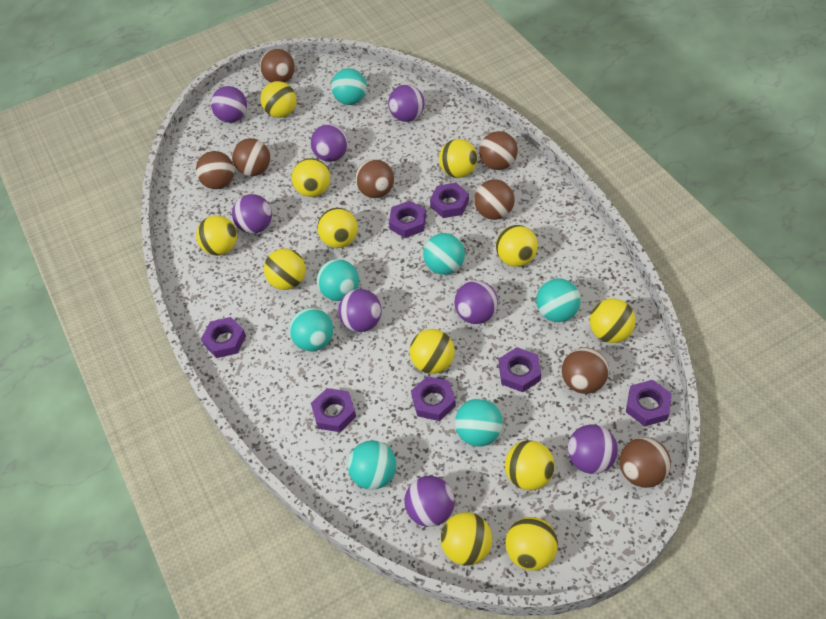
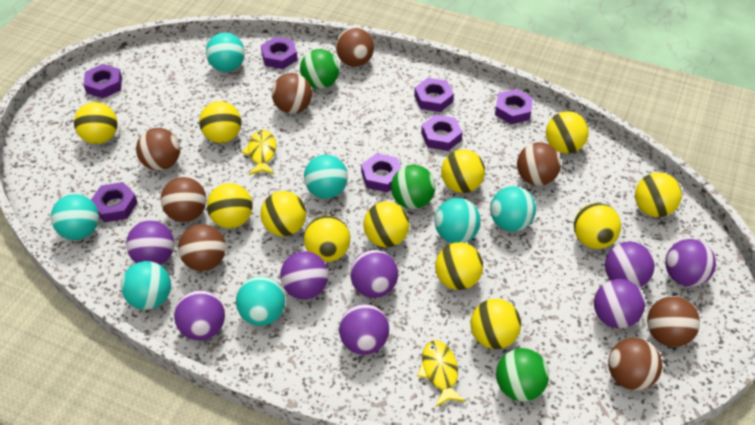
green ball: 0 -> 3
yellow fish: 0 -> 2

